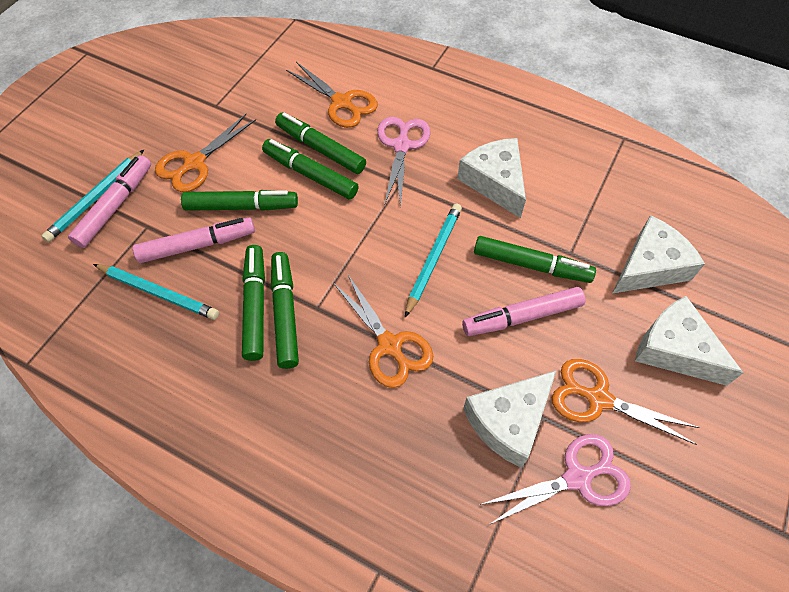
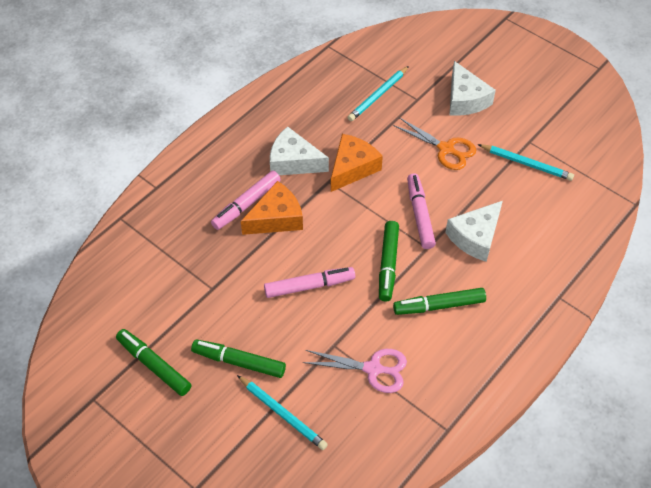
green marker: 6 -> 4
orange cheese: 0 -> 2
orange scissors: 4 -> 1
pink scissors: 2 -> 1
white cheese: 4 -> 3

